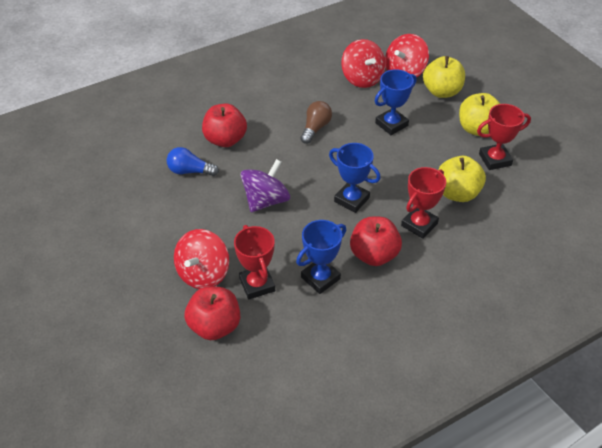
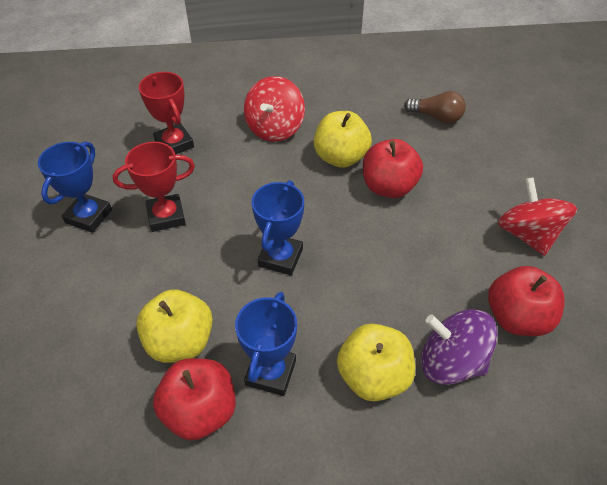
blue light bulb: 1 -> 0
red spinning top: 3 -> 2
red trophy: 3 -> 2

